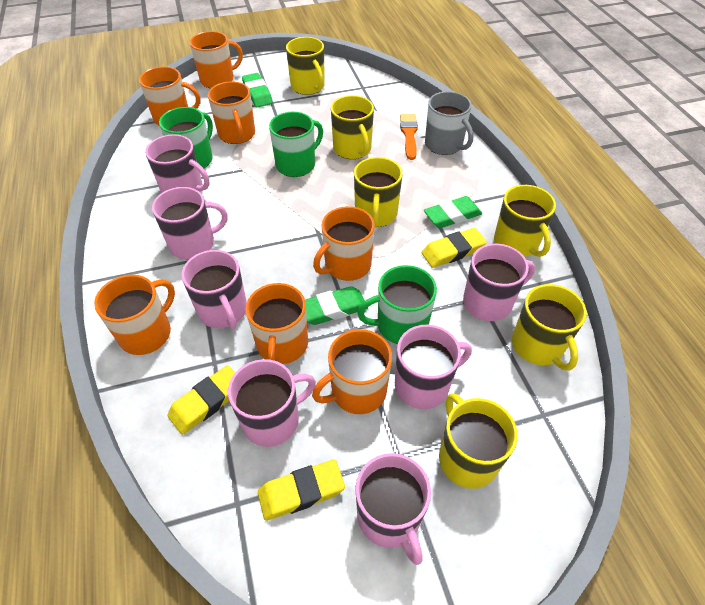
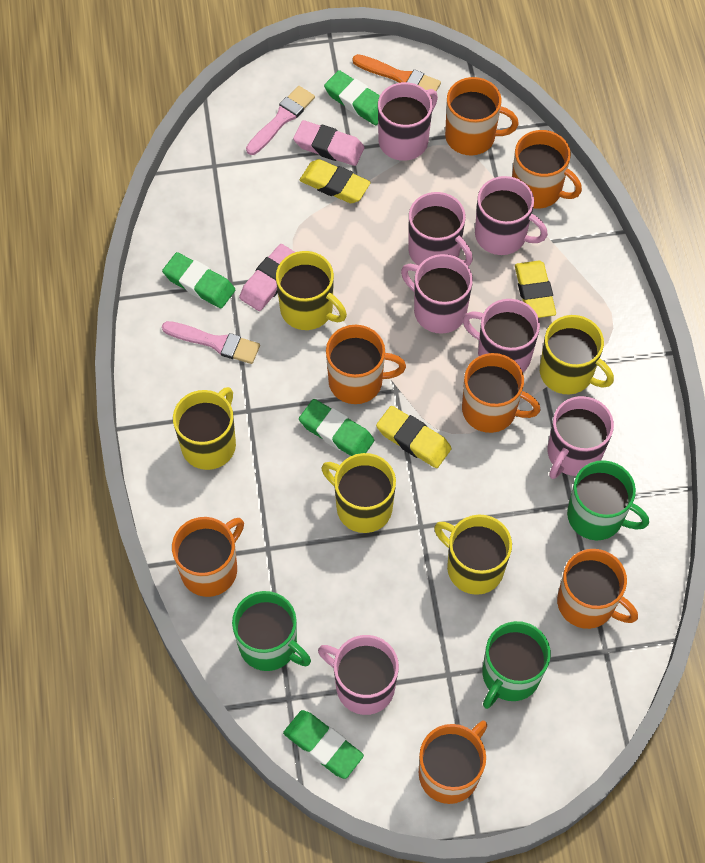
green eraser: 3 -> 4
grey mug: 1 -> 0
pink brush: 0 -> 2
pink eraser: 0 -> 2
yellow mug: 6 -> 5

